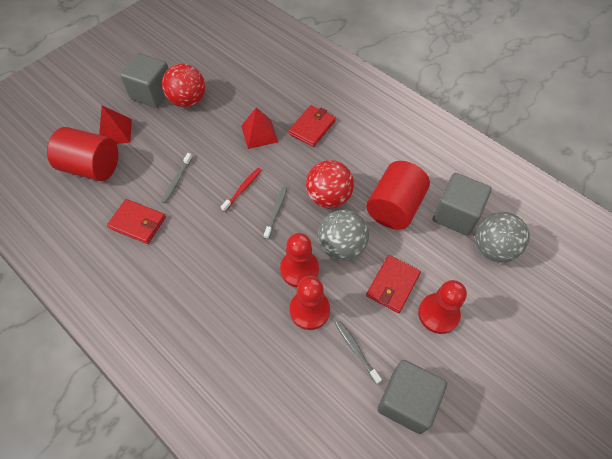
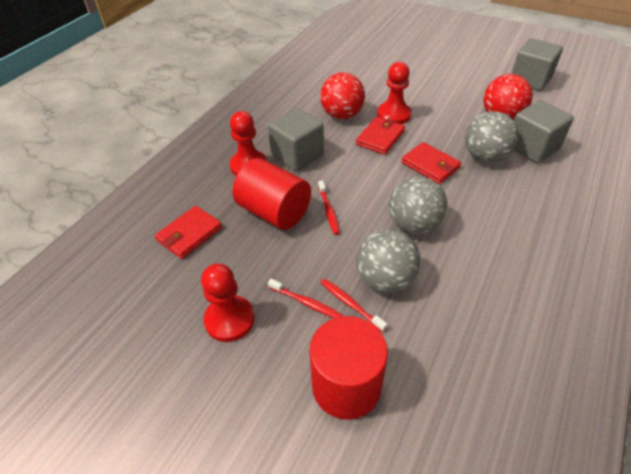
grey ball: 2 -> 3
grey toothbrush: 3 -> 0
red pyramid: 2 -> 0
red toothbrush: 1 -> 3

